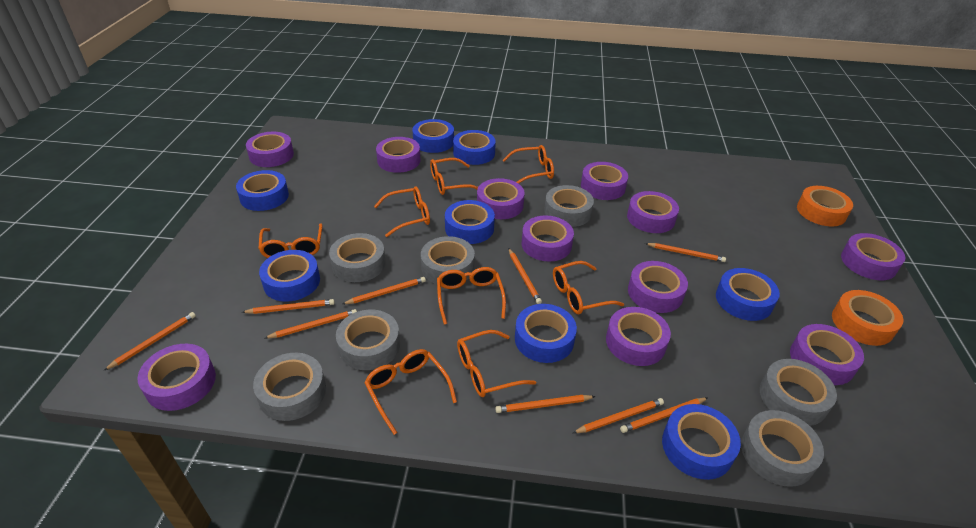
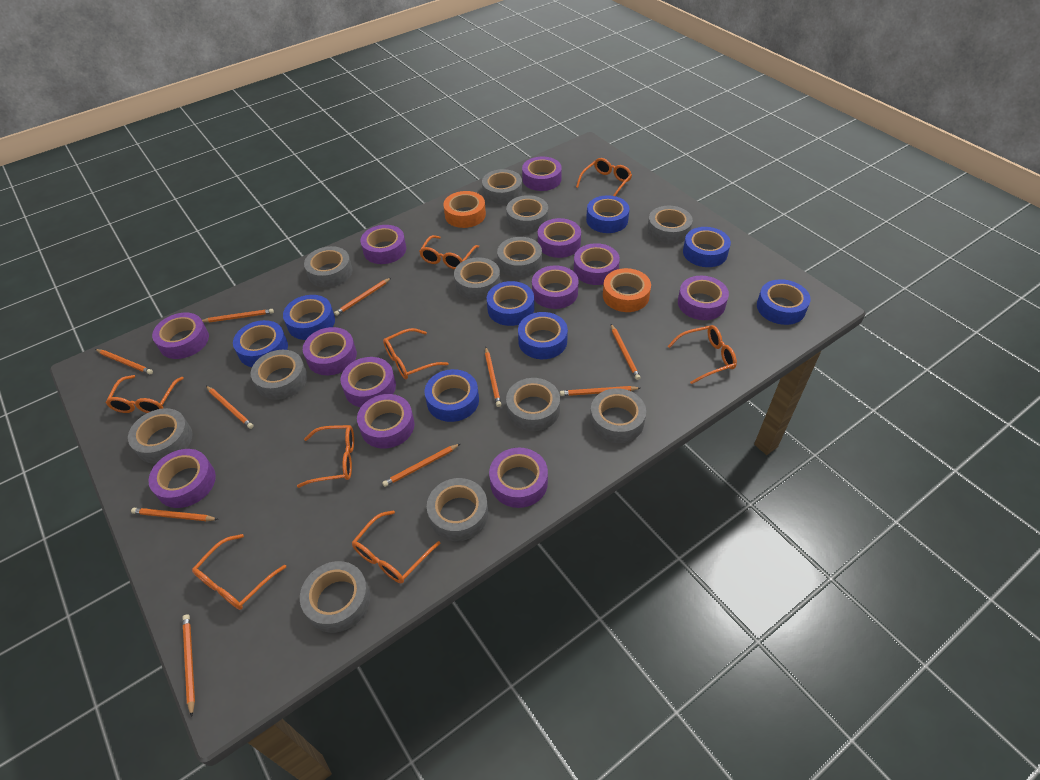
grey tape: 7 -> 12
orange pencil: 9 -> 10
purple tape: 11 -> 12

